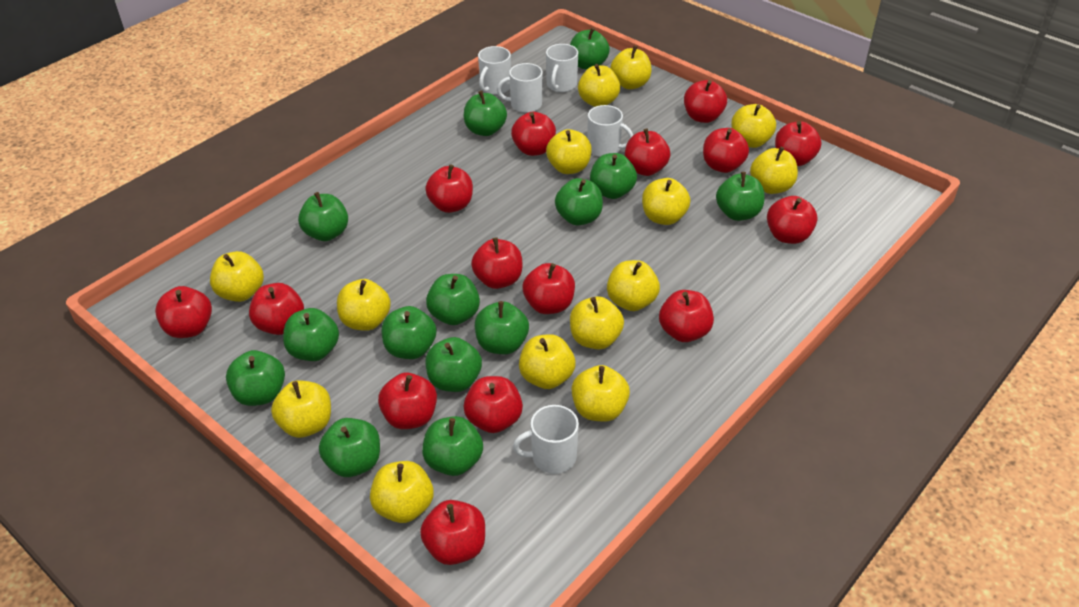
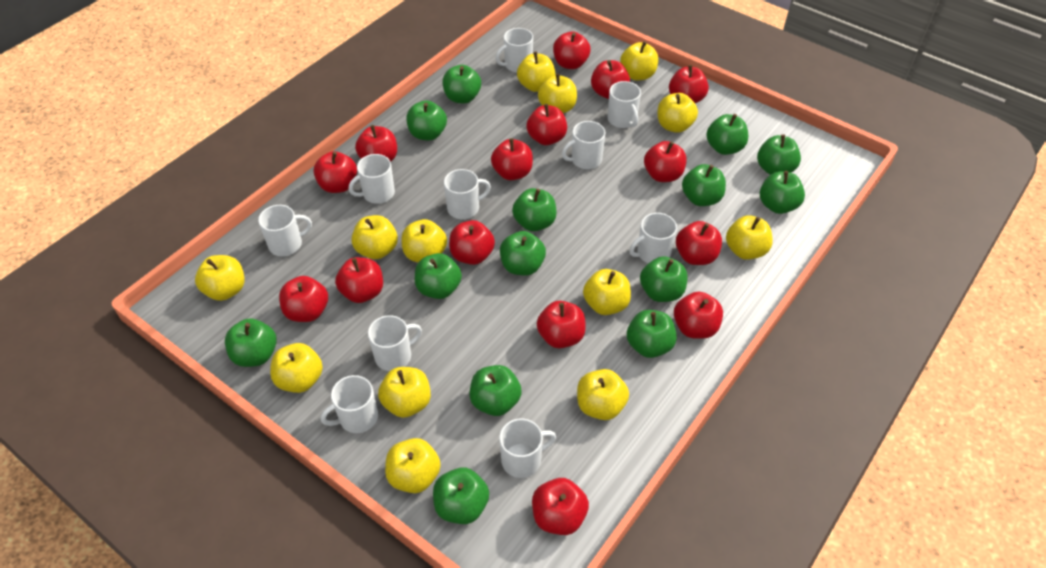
white mug: 5 -> 10
yellow apple: 14 -> 13

